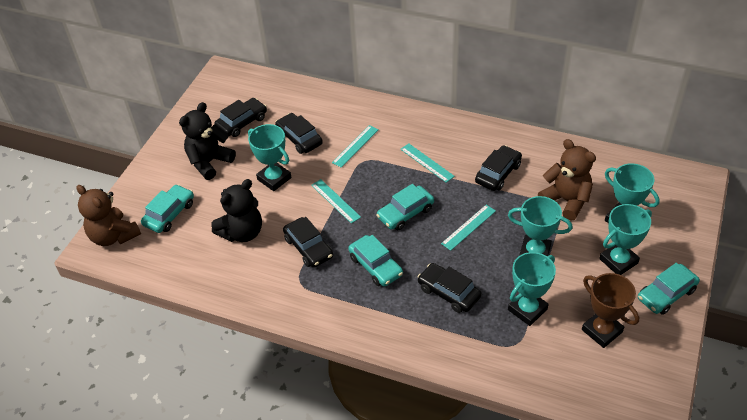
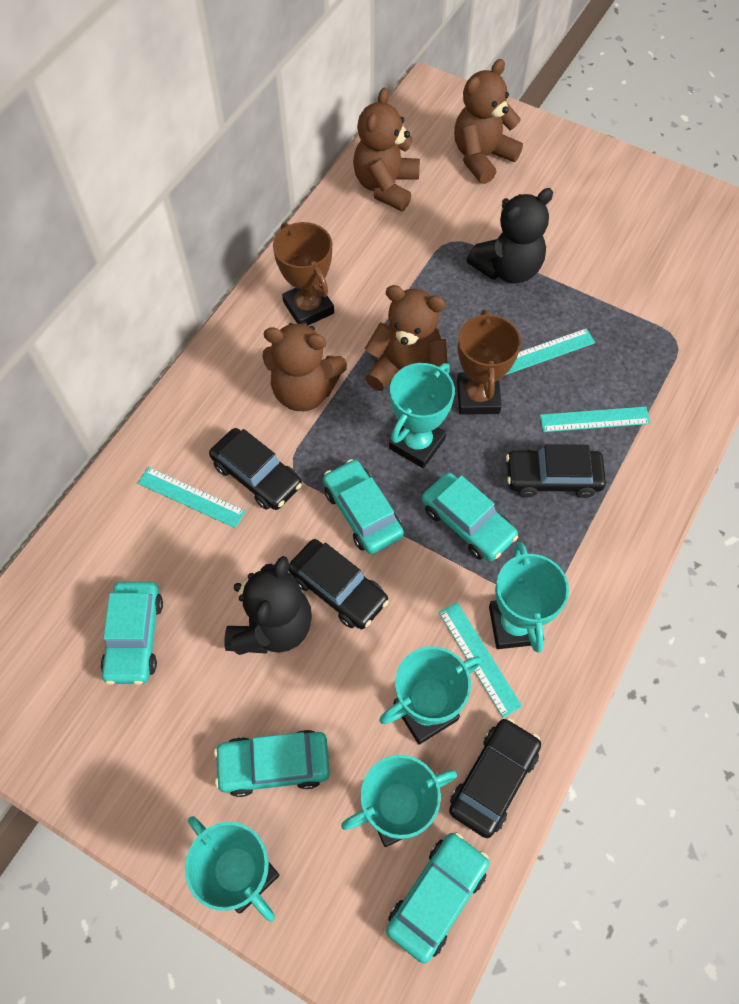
black car: 5 -> 4
brown teddy bear: 2 -> 4
brown trophy: 1 -> 2
turquoise car: 4 -> 5

